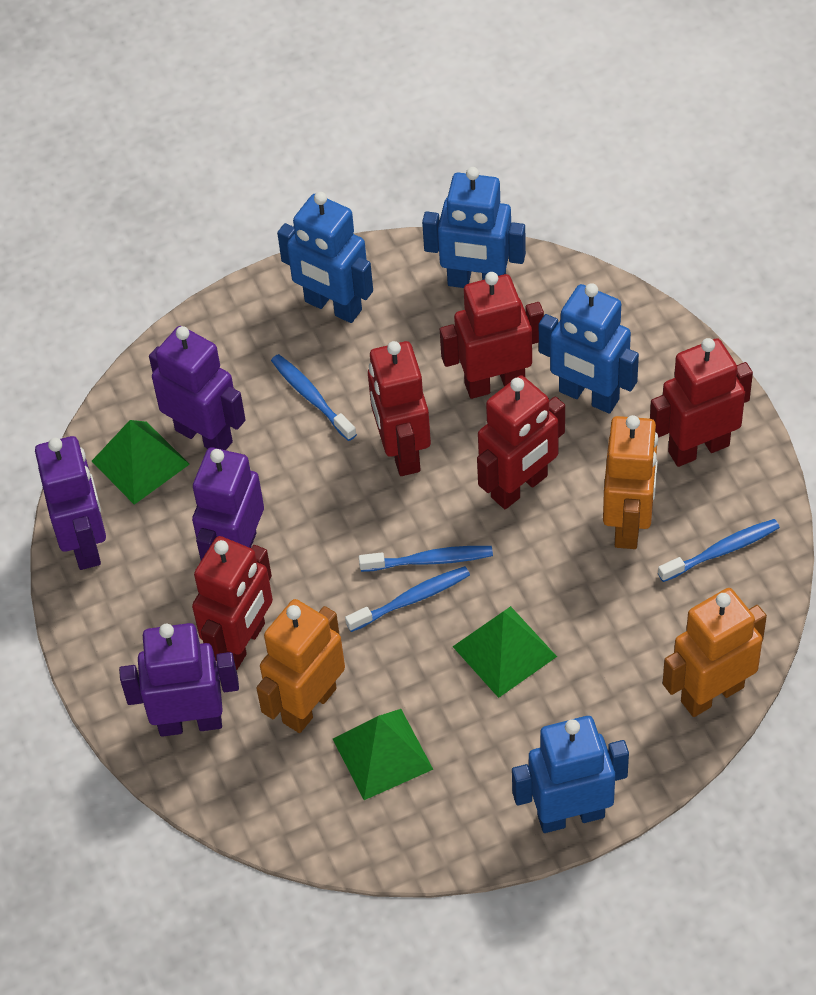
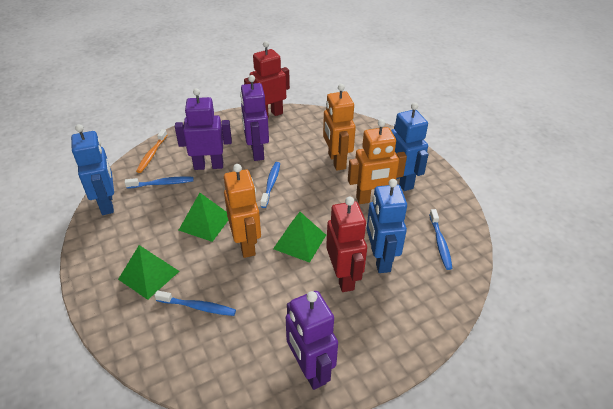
blue robot: 4 -> 3
orange toothbrush: 0 -> 1
purple robot: 4 -> 3
red robot: 5 -> 2

